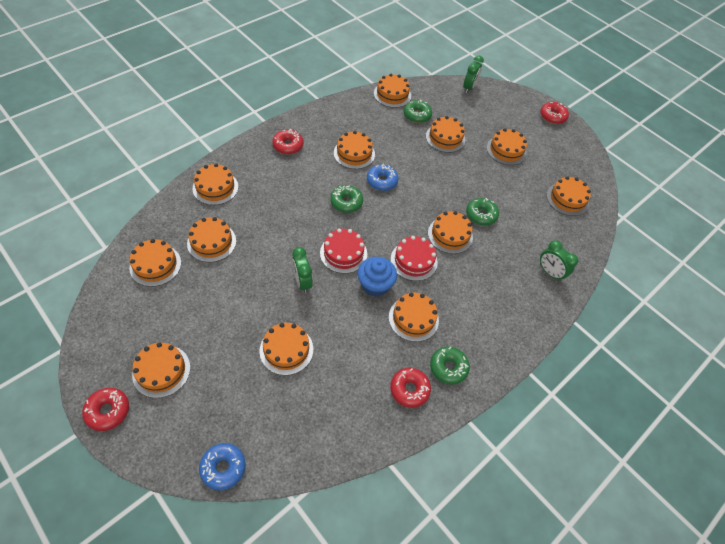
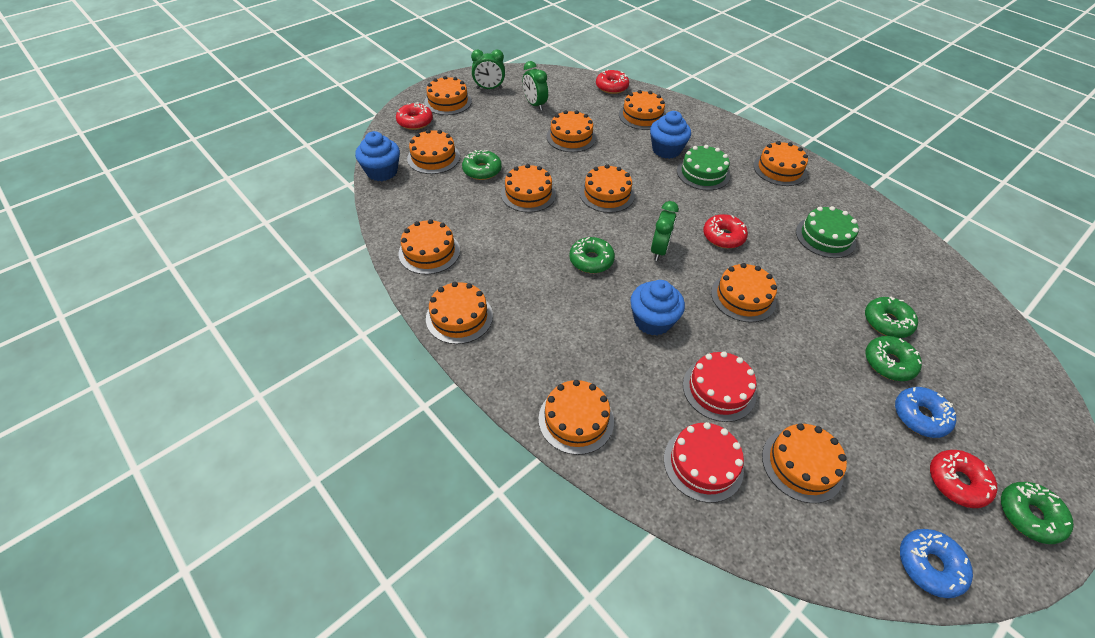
blue cupcake: 1 -> 3
green cake: 0 -> 2
green donut: 4 -> 5

